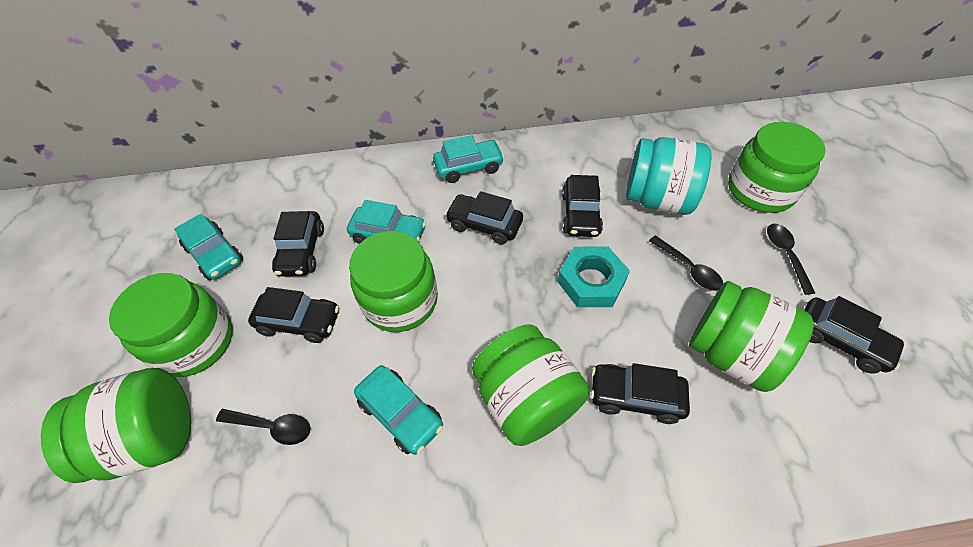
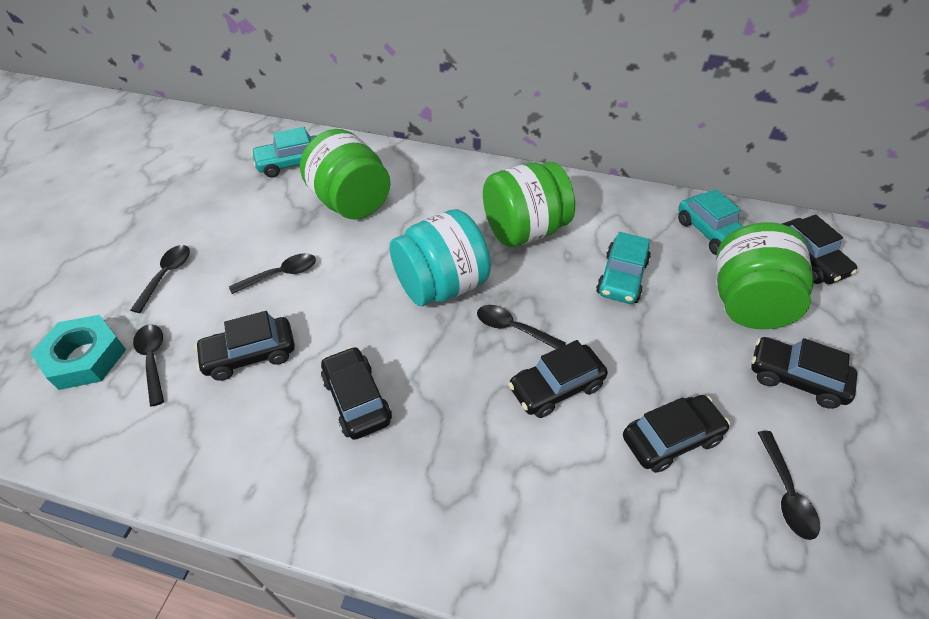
black spoon: 3 -> 5
green jar: 6 -> 3
turquoise car: 4 -> 3

